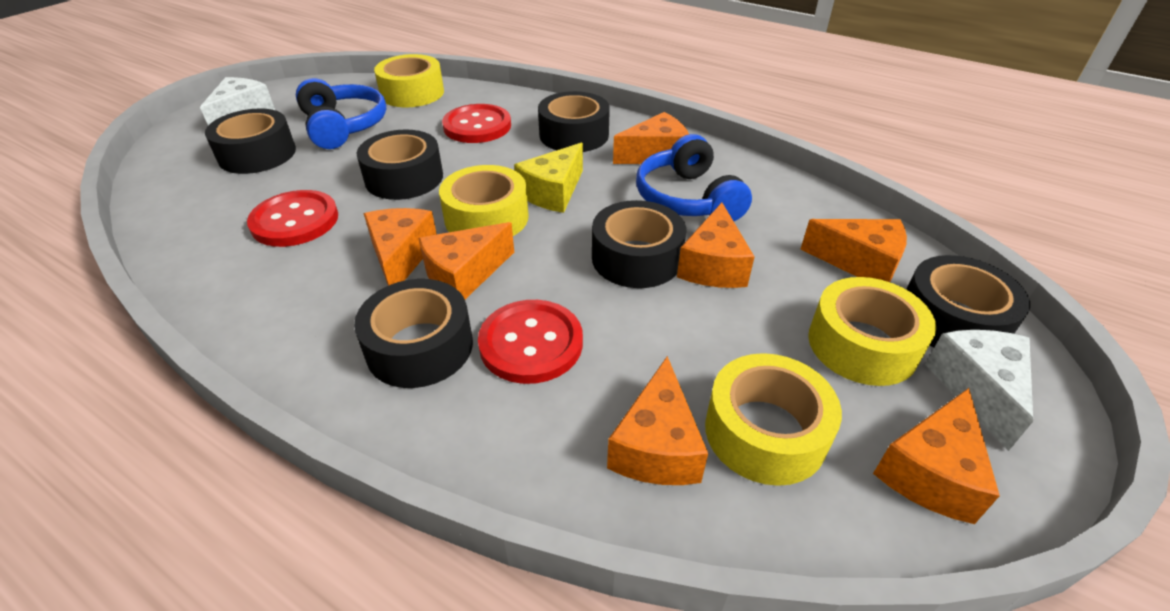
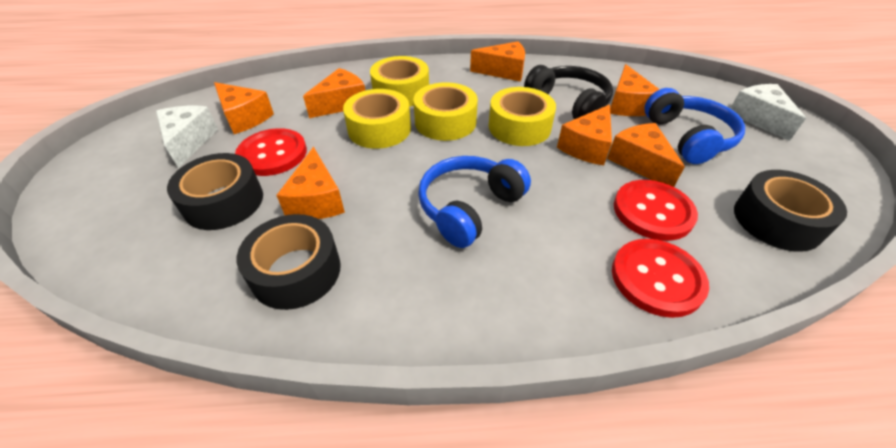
black headphones: 0 -> 1
black tape: 6 -> 3
yellow cheese: 1 -> 0

